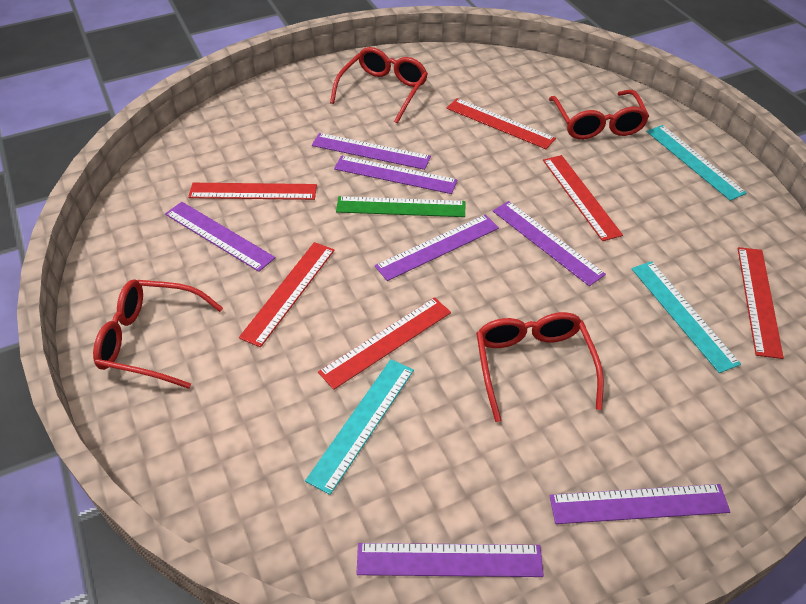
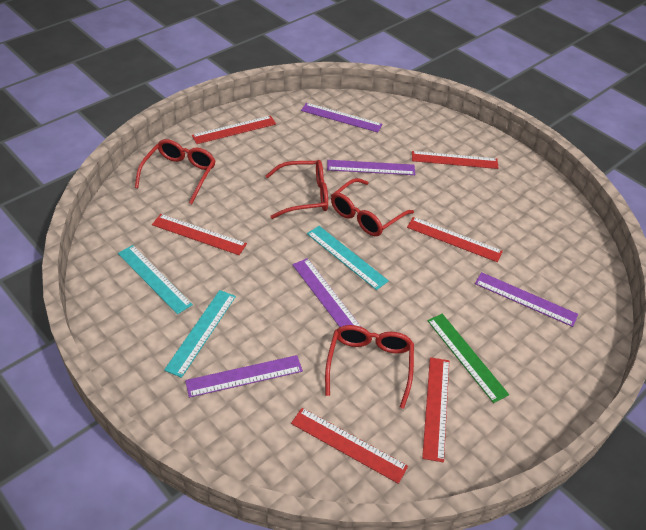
purple ruler: 7 -> 5

